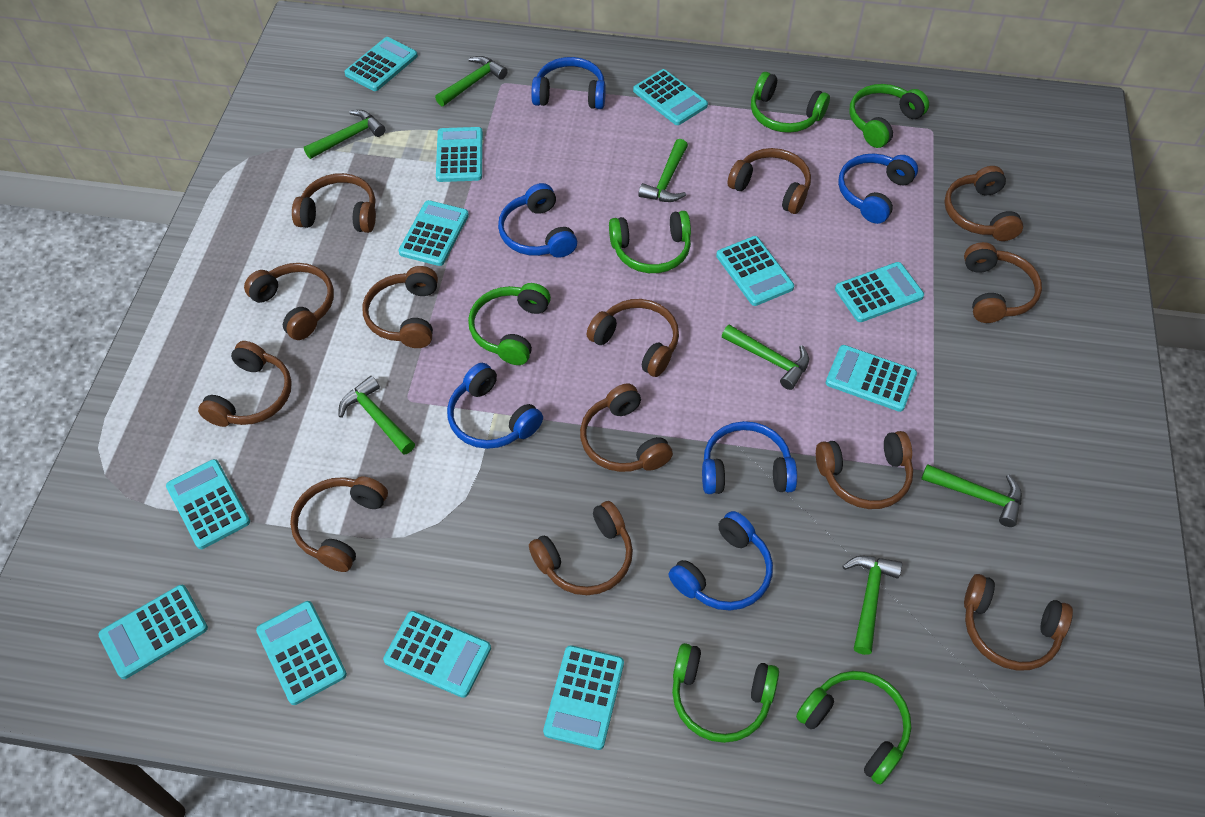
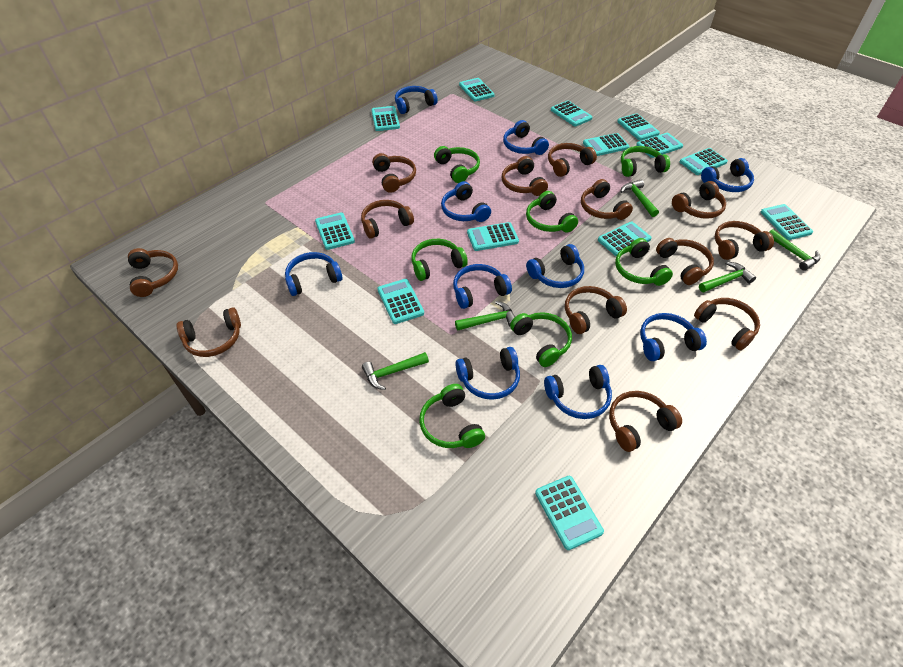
blue headphones: 6 -> 10
green hammer: 7 -> 5
green headphones: 6 -> 7
turquoise calculator: 12 -> 13

